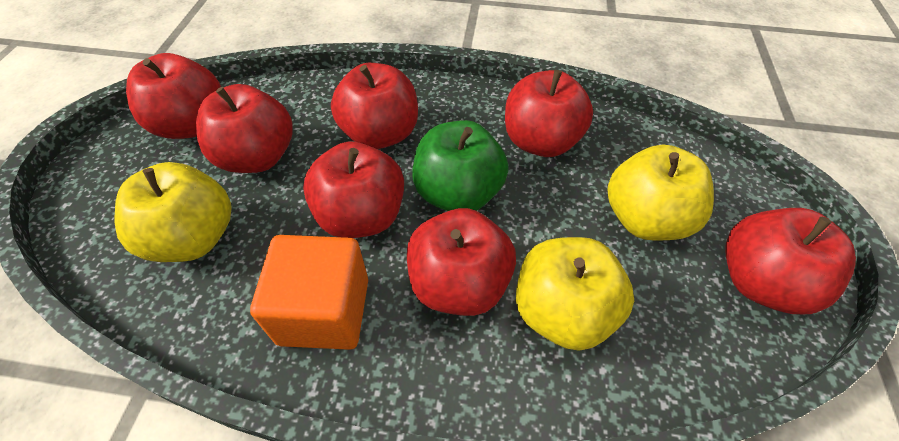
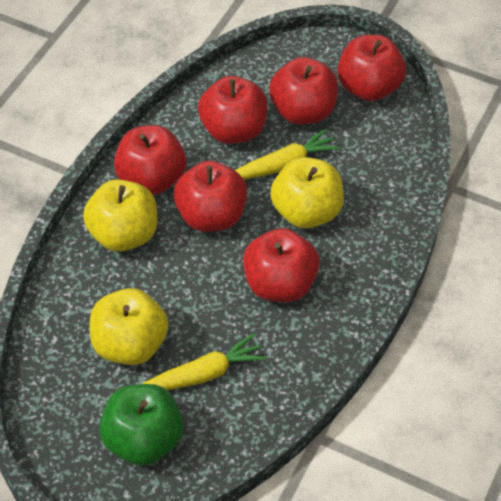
orange cube: 1 -> 0
red apple: 7 -> 6
yellow carrot: 0 -> 2

